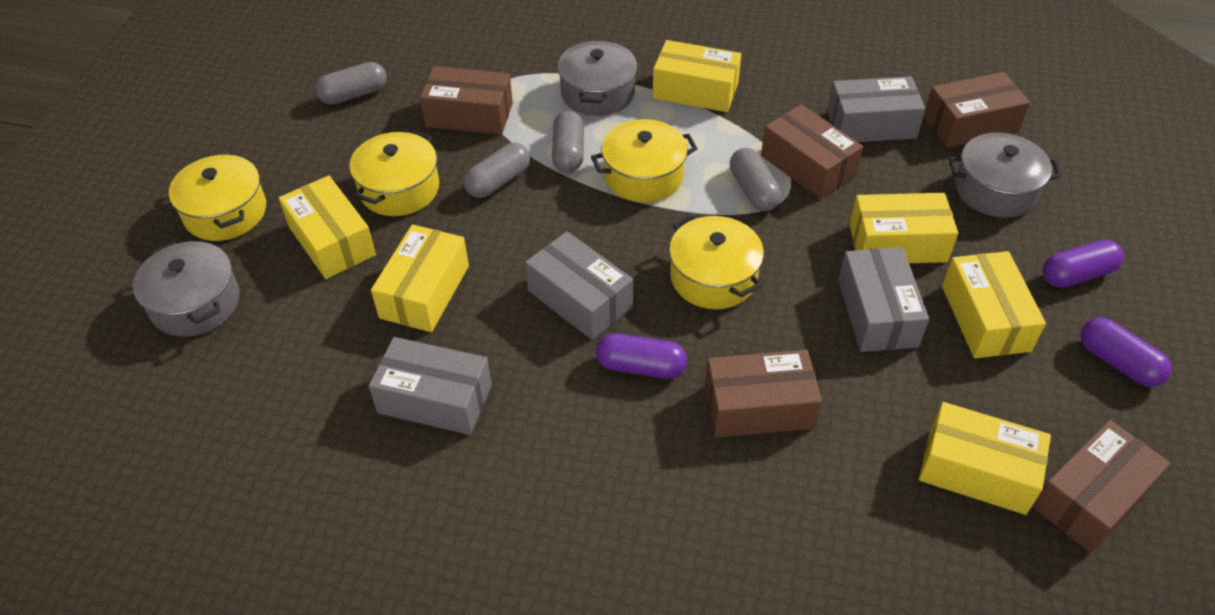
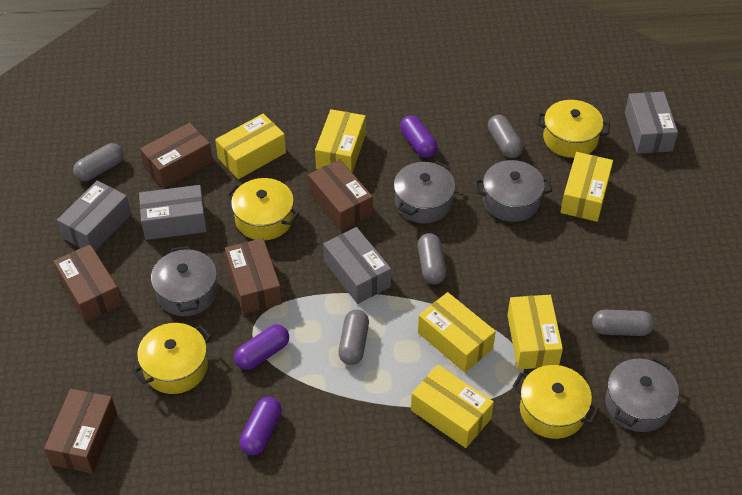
grey capsule: 4 -> 5
grey pot: 3 -> 4

